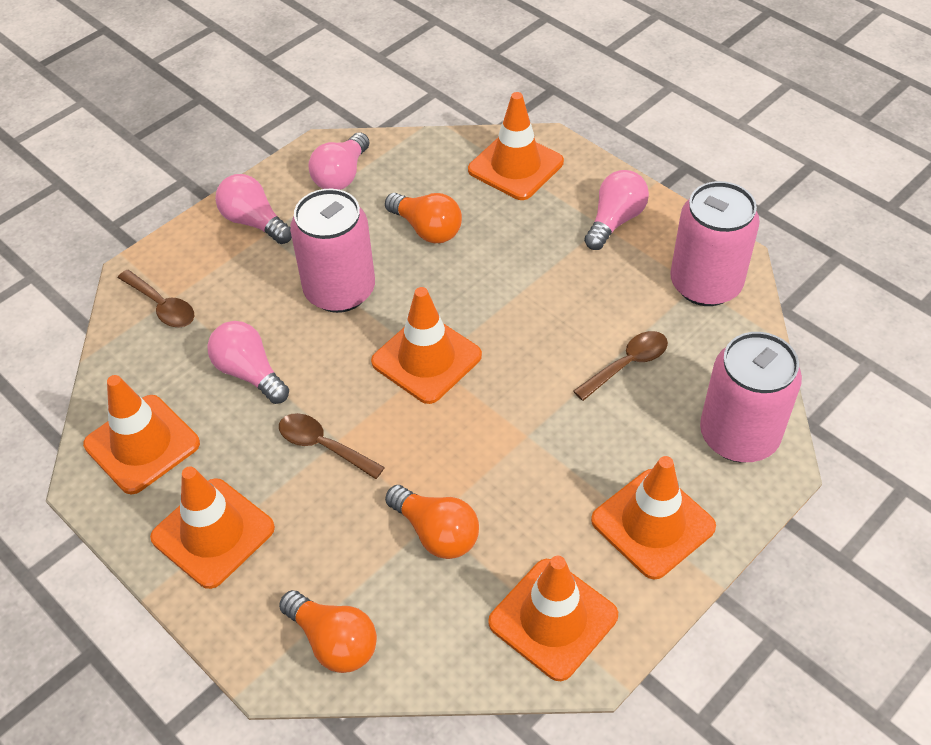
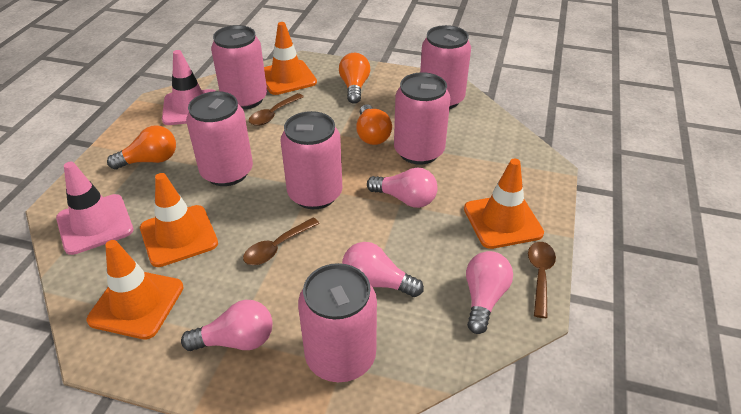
orange traffic cone: 6 -> 4
pink can: 3 -> 6
pink traffic cone: 0 -> 2

